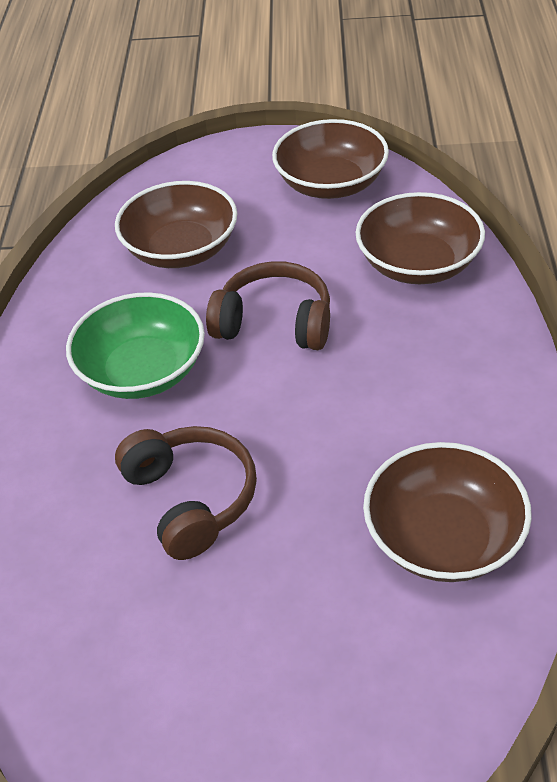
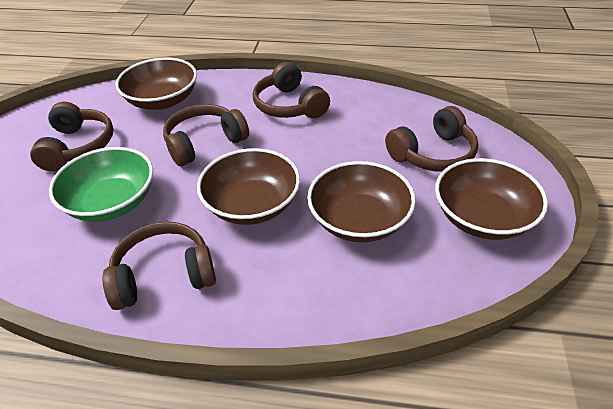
brown headphones: 2 -> 5

